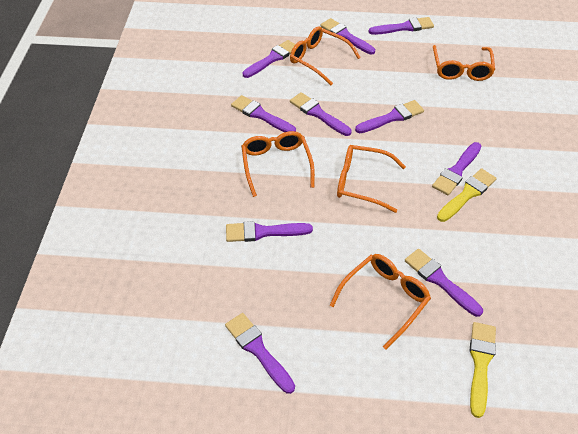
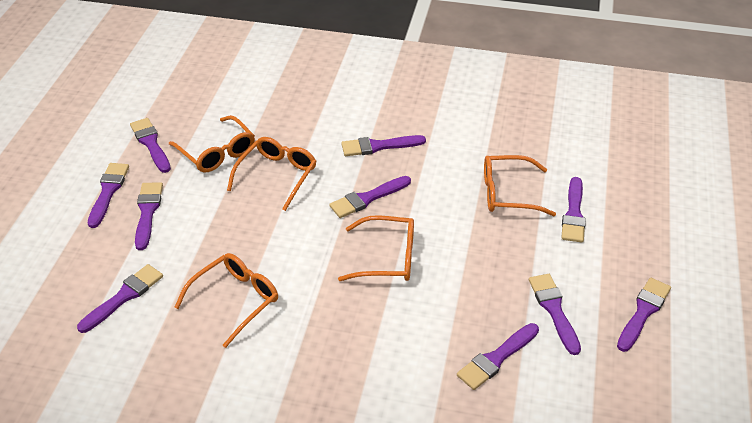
yellow brush: 2 -> 0

